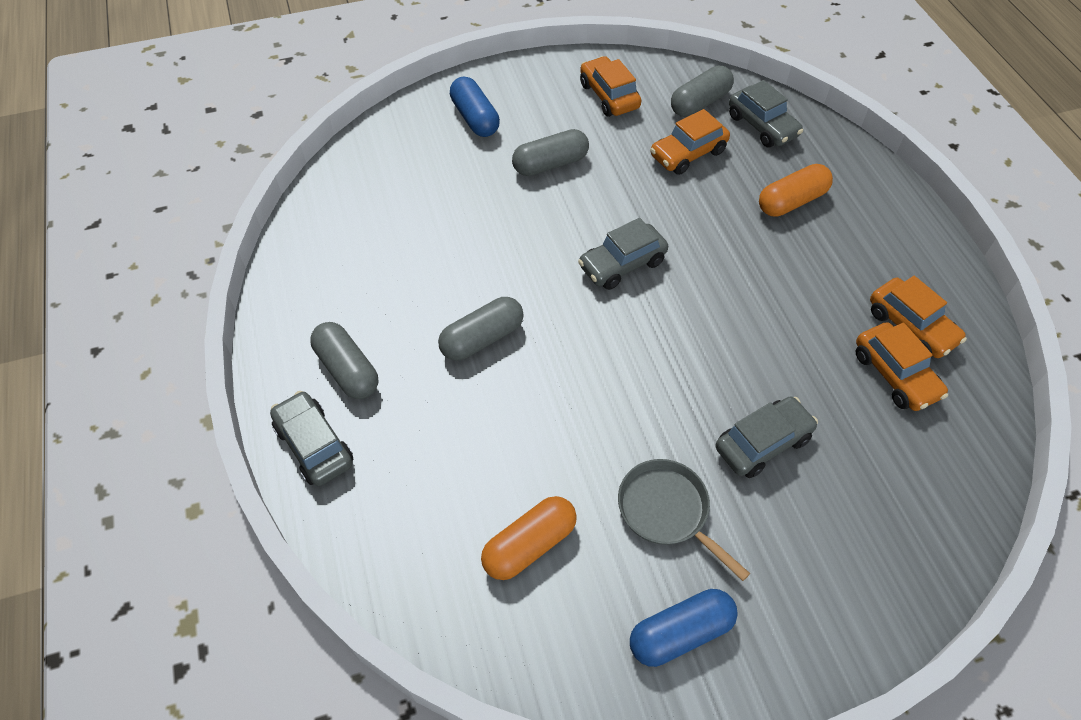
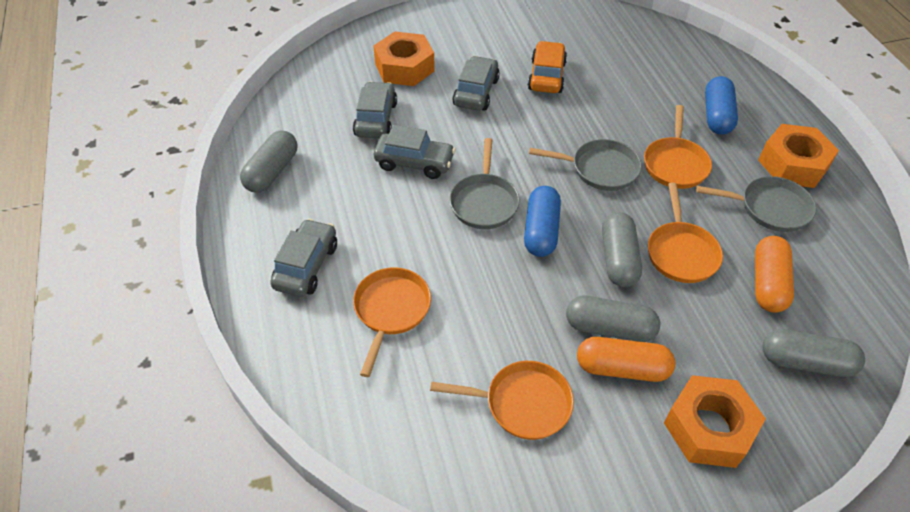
grey pan: 1 -> 3
orange car: 4 -> 1
orange nut: 0 -> 3
orange pan: 0 -> 4

